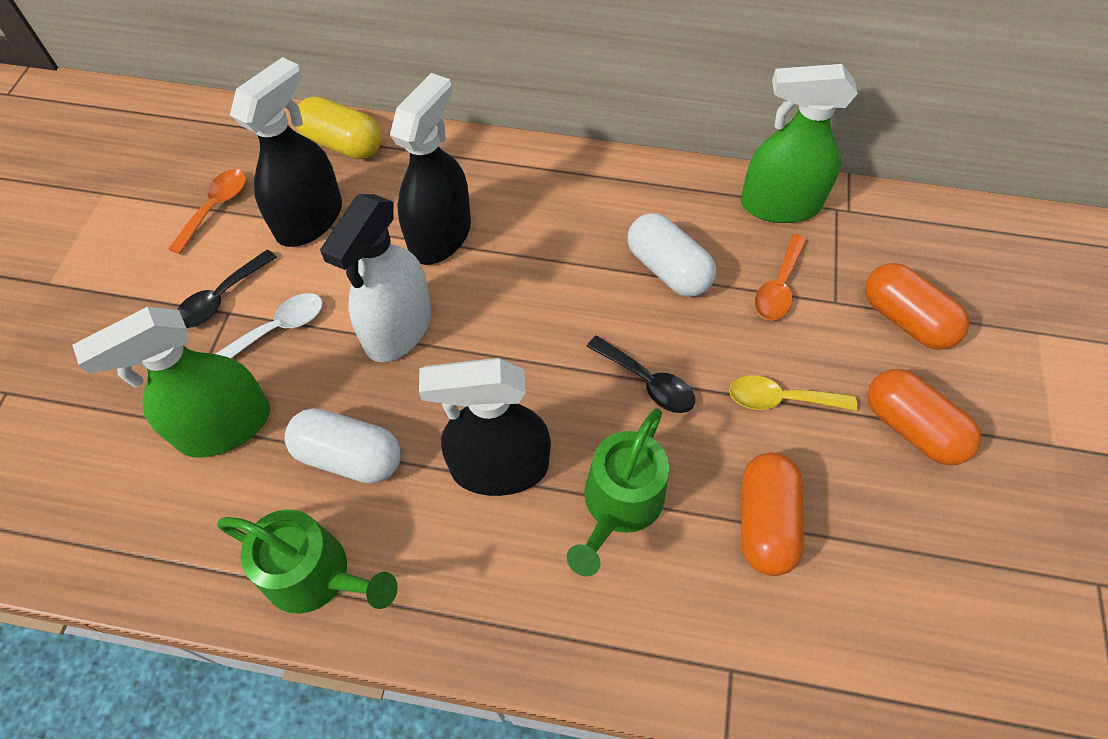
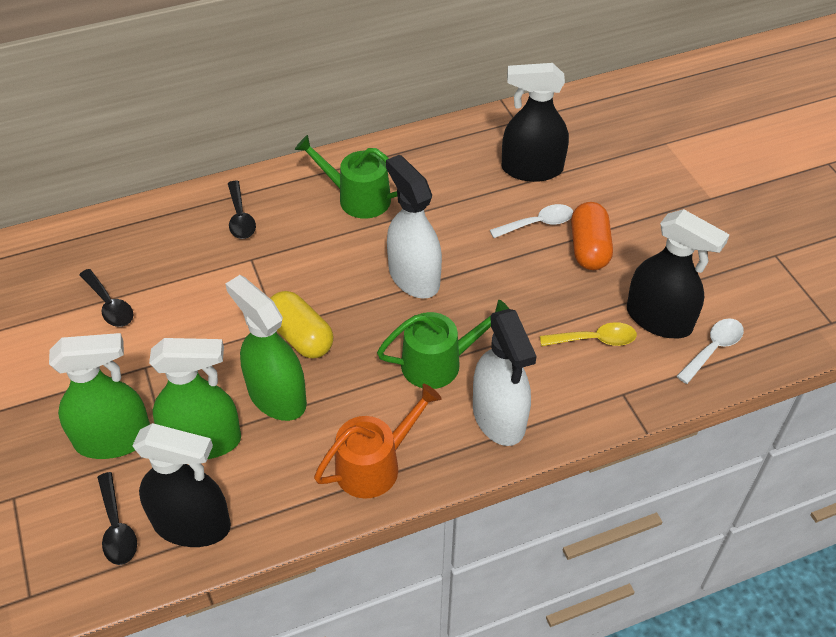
black spoon: 2 -> 3
green spray bottle: 2 -> 3
orange capsule: 3 -> 1
orange spoon: 2 -> 0
orange watering can: 0 -> 1
white capsule: 2 -> 0
white spoon: 1 -> 2
white spray bottle: 1 -> 2

